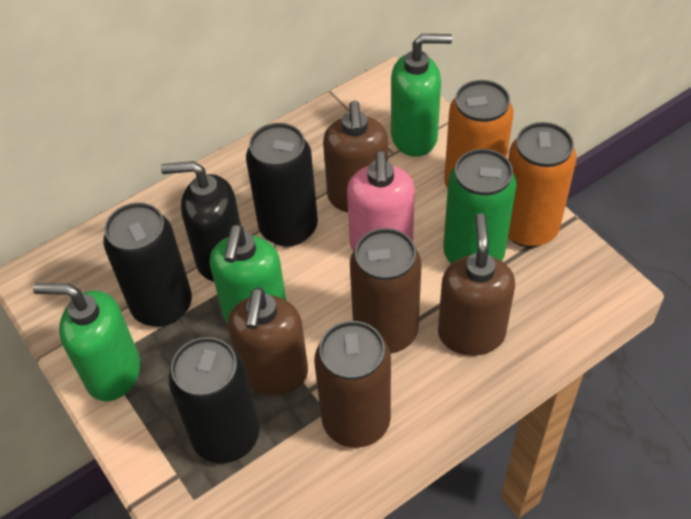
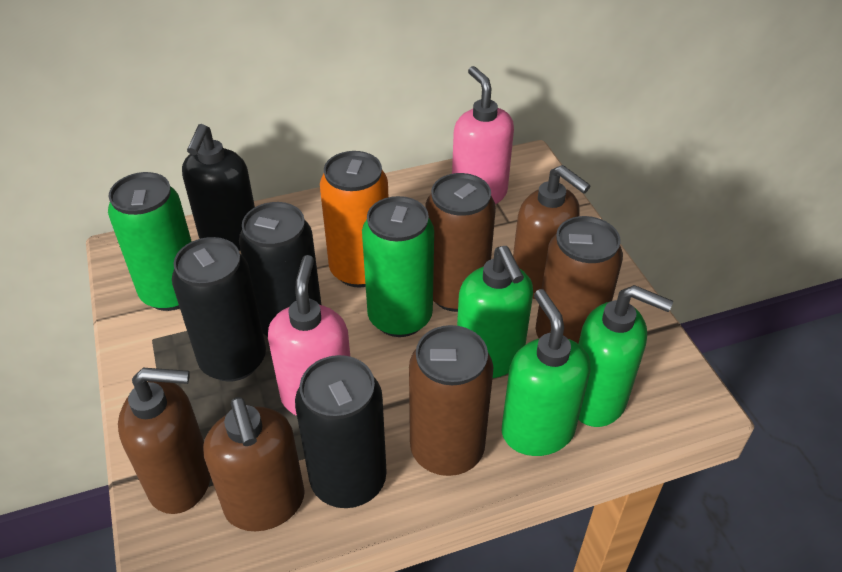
brown can: 2 -> 3
green can: 1 -> 2
orange can: 2 -> 1
pink soap dispenser: 1 -> 2

